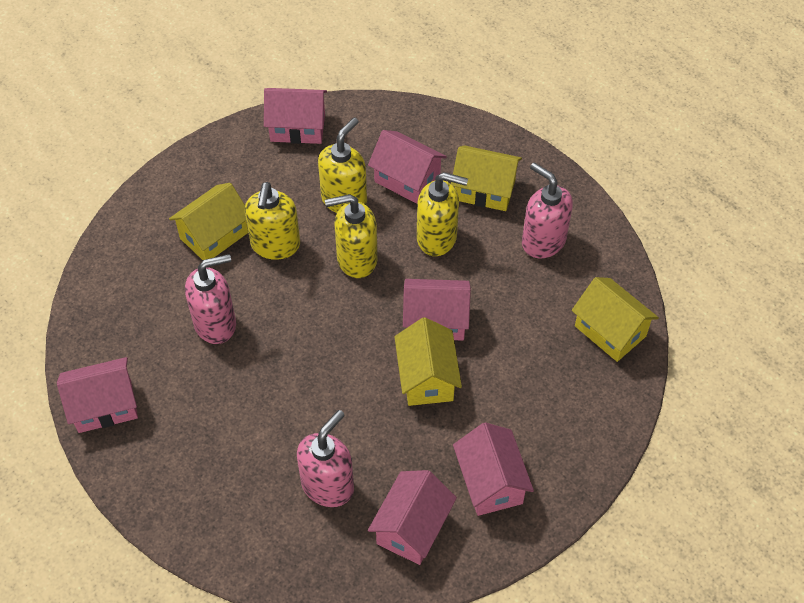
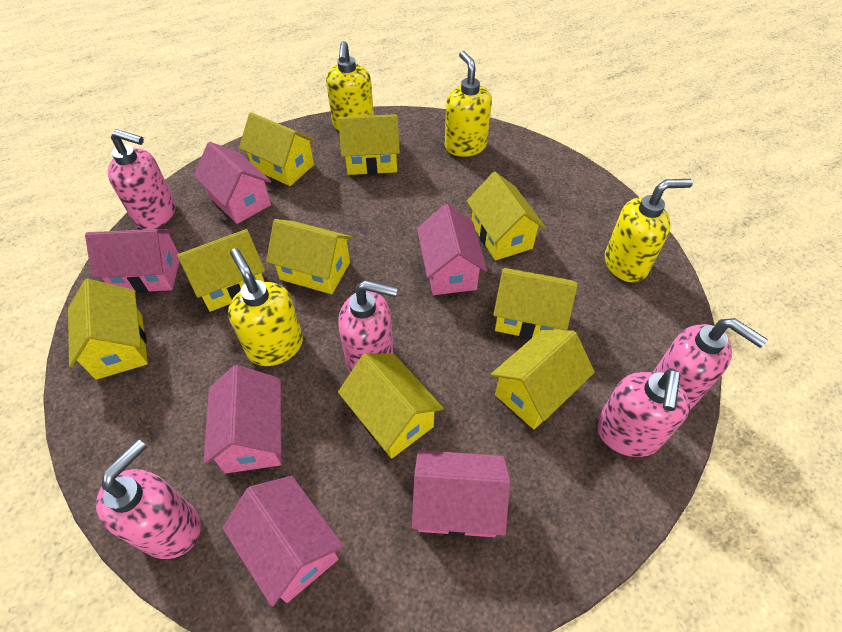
pink soap dispenser: 3 -> 5
yellow house: 4 -> 9

